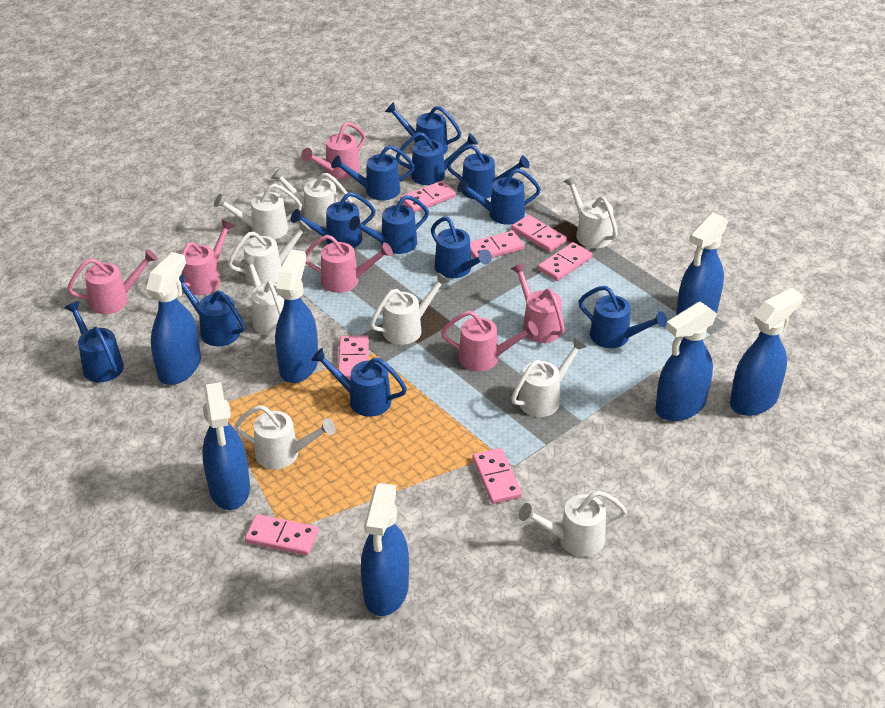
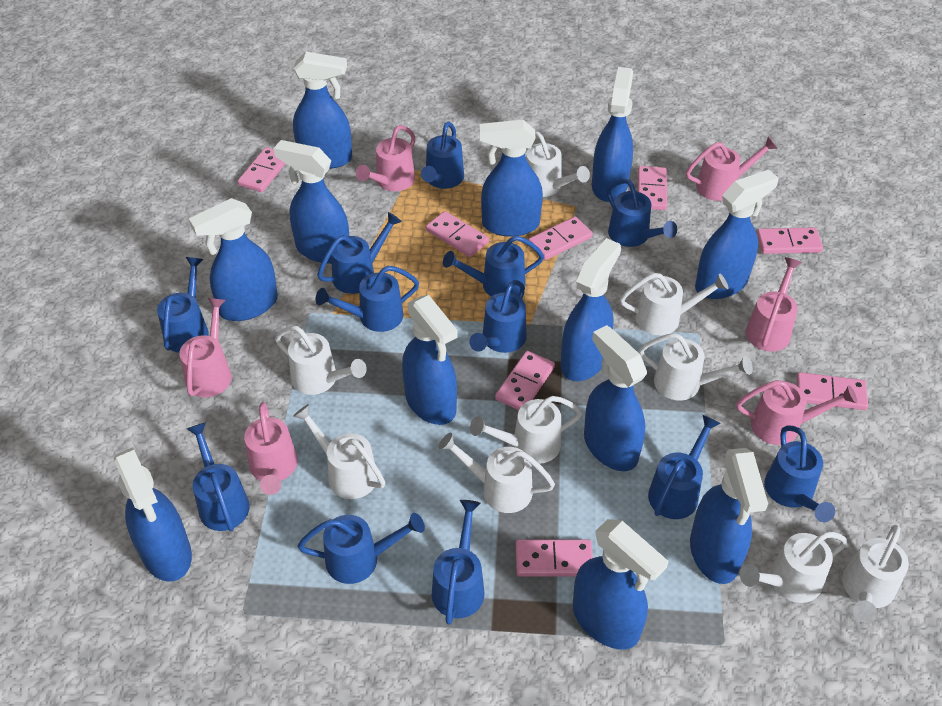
blue spray bottle: 7 -> 12
pink domino: 7 -> 8

